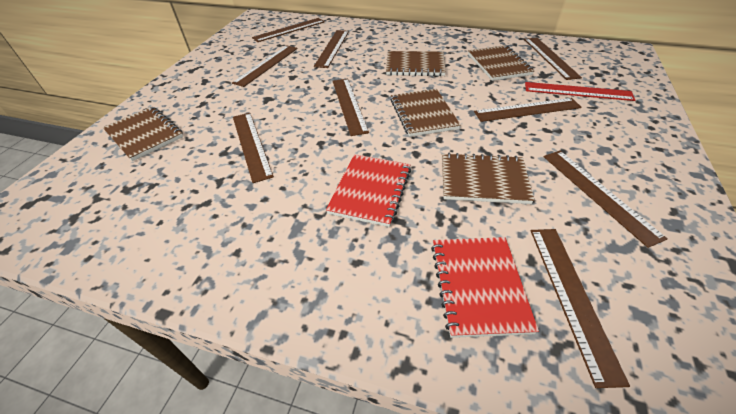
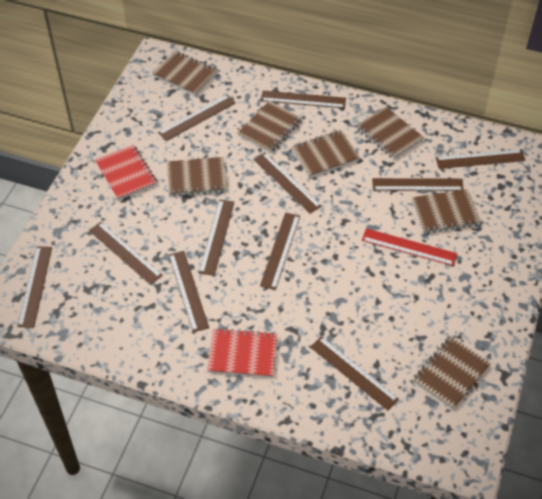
brown notebook: 5 -> 7
brown ruler: 9 -> 11

